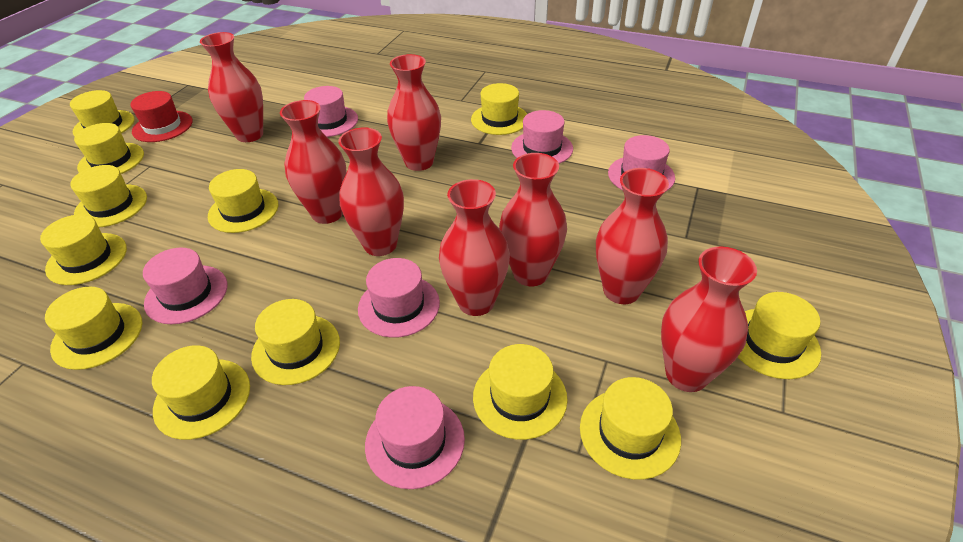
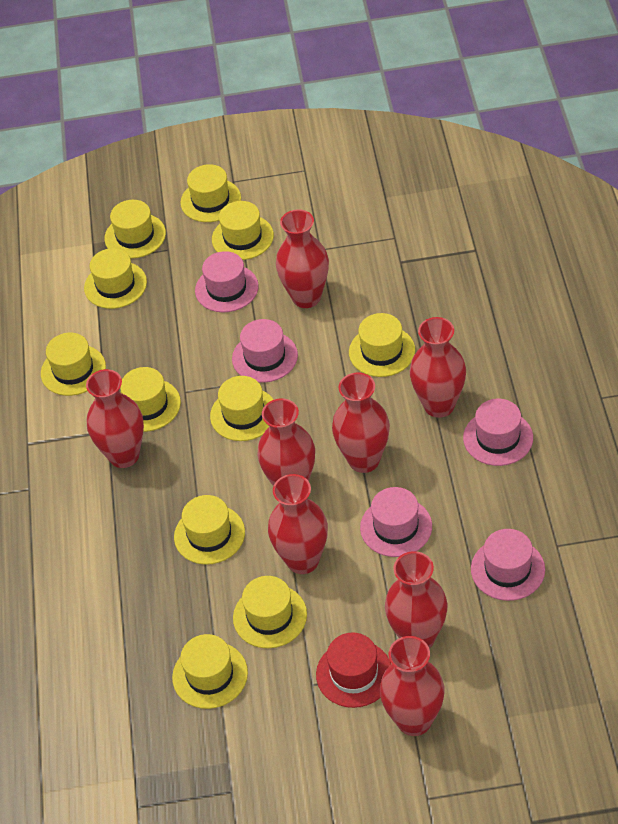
pink hat: 6 -> 5
yellow hat: 12 -> 11

